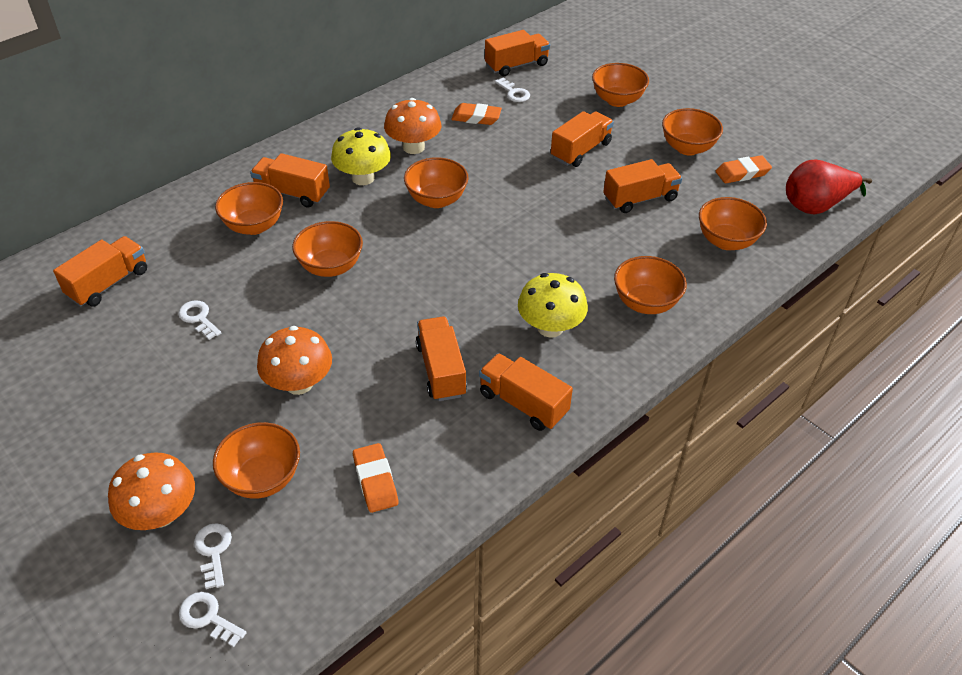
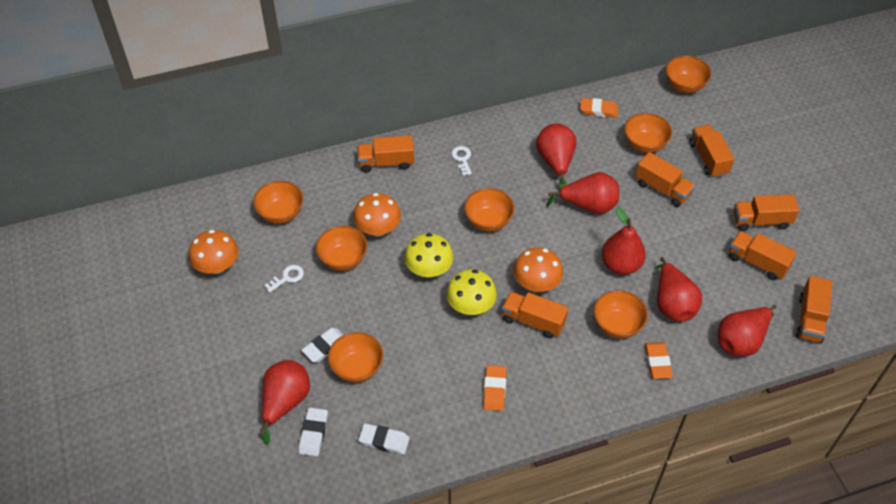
orange bowl: 8 -> 7
red pear: 1 -> 6
white eraser: 0 -> 3
white key: 4 -> 2

